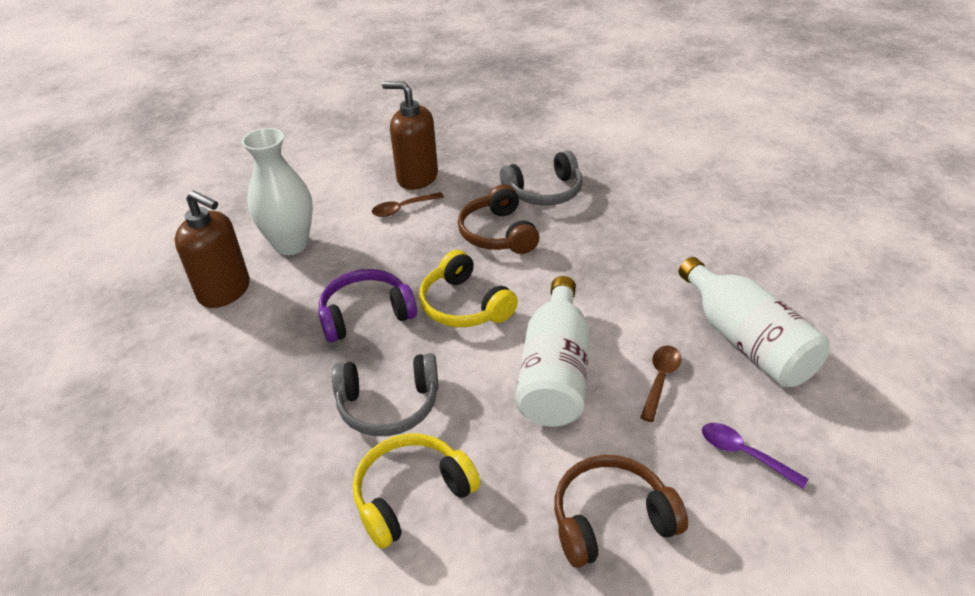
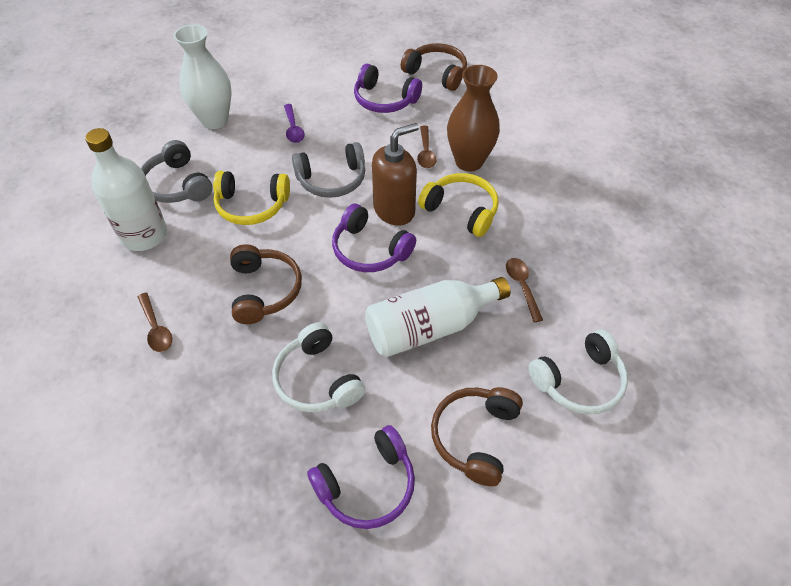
brown headphones: 2 -> 3
brown soap dispenser: 2 -> 1
brown spoon: 2 -> 3
brown vase: 0 -> 1
purple headphones: 1 -> 3
white headphones: 0 -> 2

